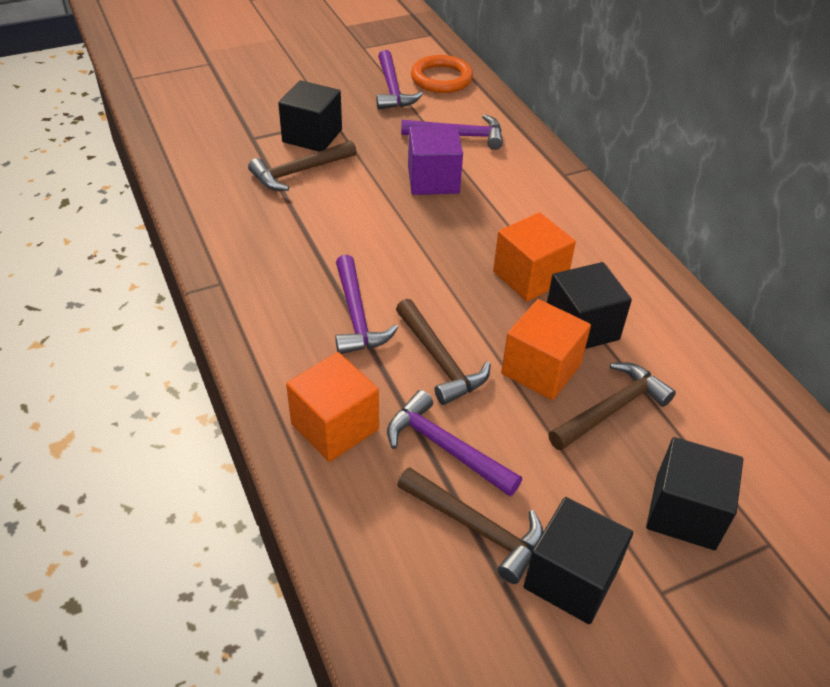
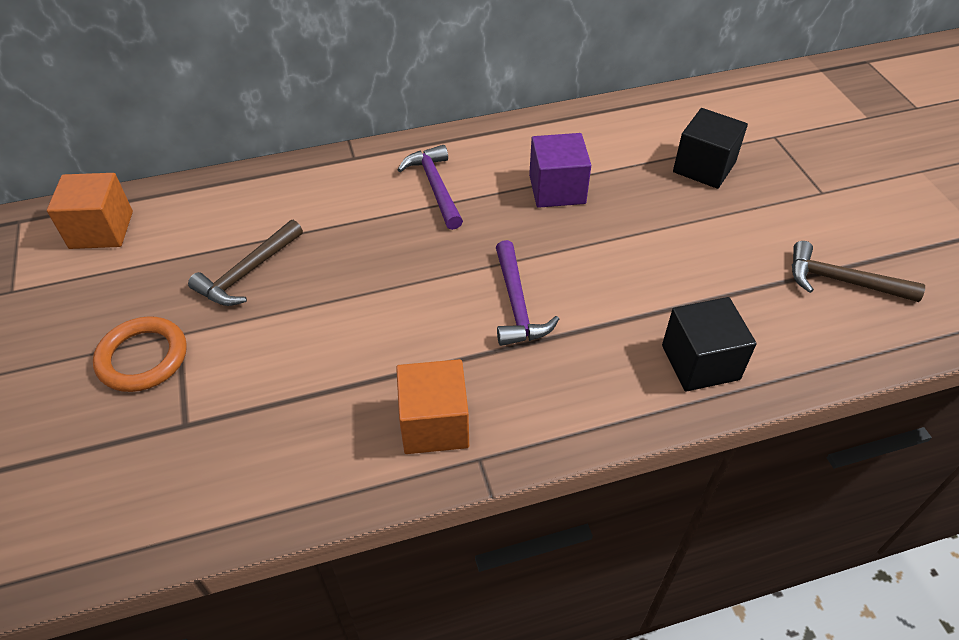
black cube: 4 -> 2
brown hammer: 4 -> 2
orange cube: 3 -> 2
purple hammer: 4 -> 2

